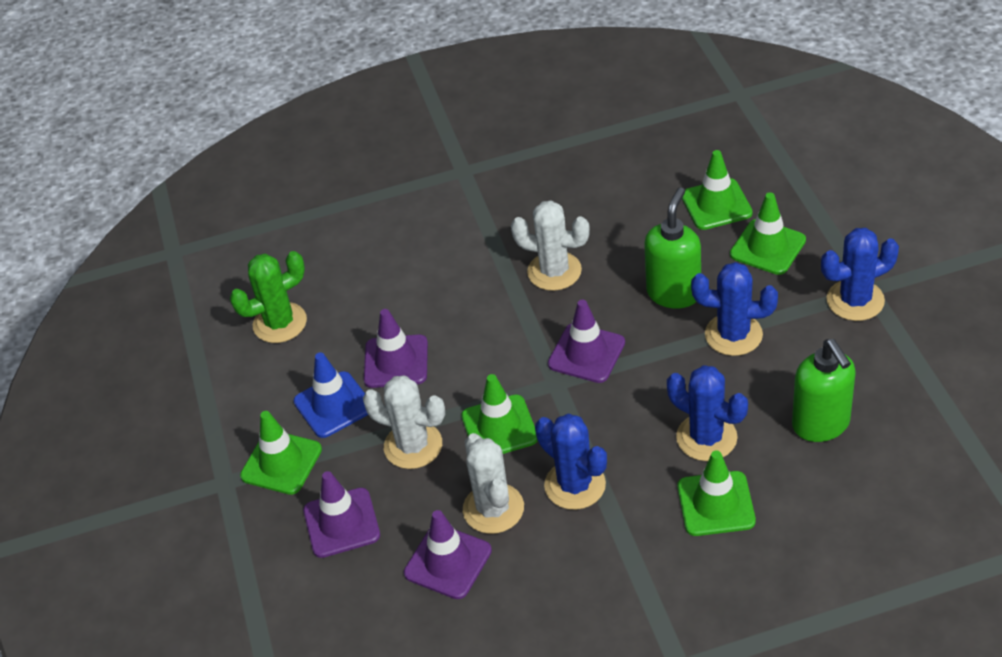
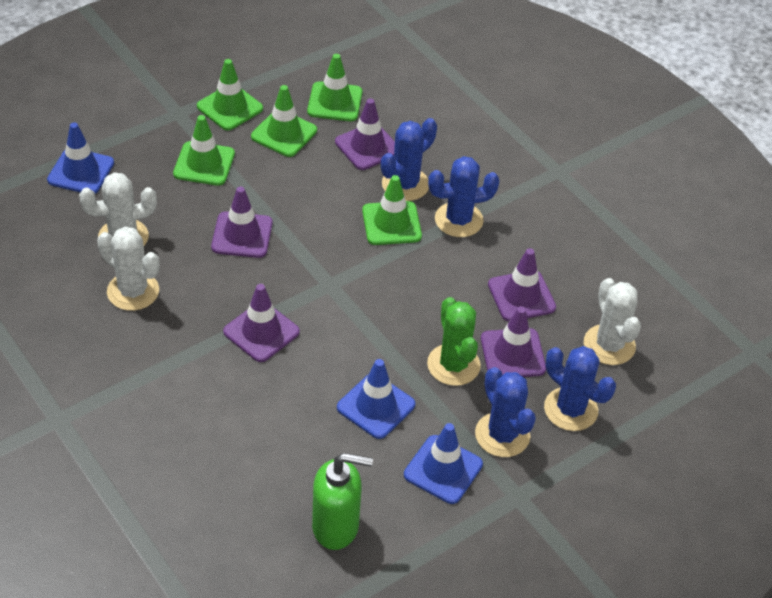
blue traffic cone: 1 -> 3
green soap dispenser: 2 -> 1
purple traffic cone: 4 -> 5

